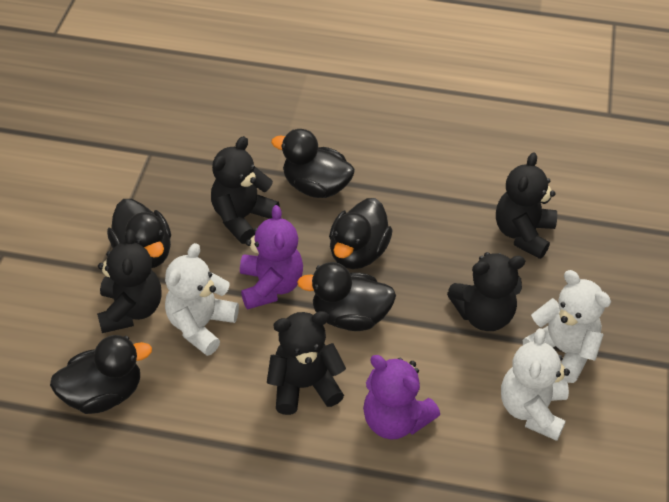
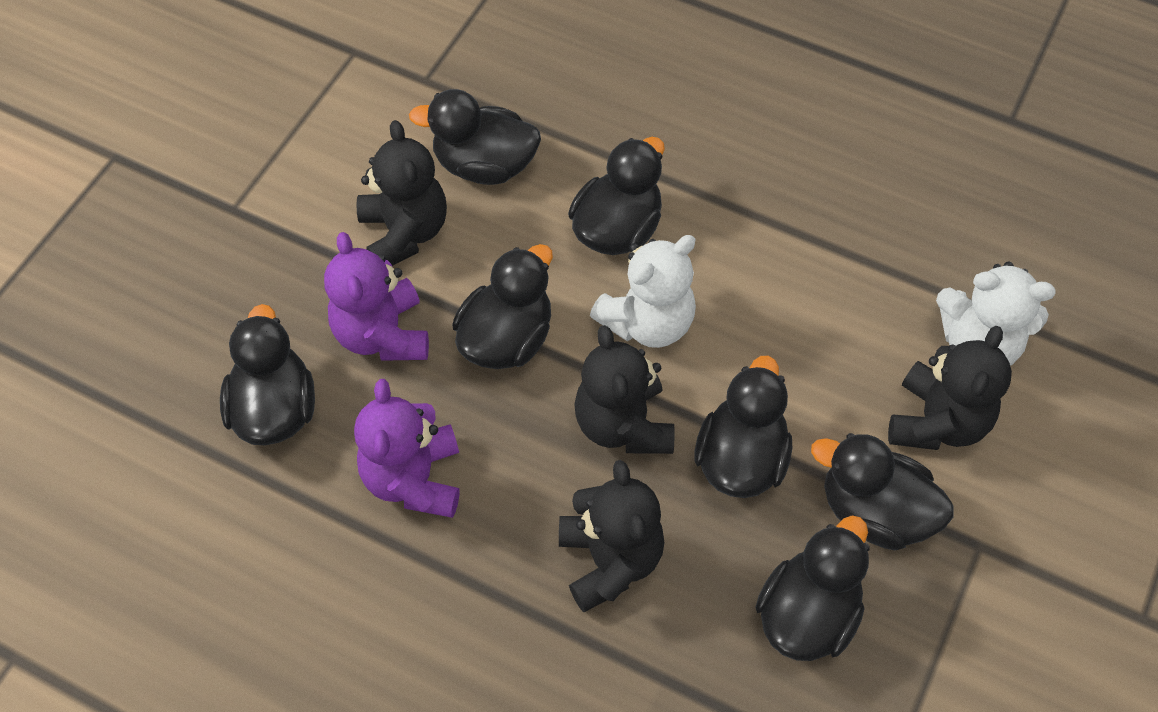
black duck: 5 -> 7
black teddy bear: 5 -> 4
white teddy bear: 3 -> 2

